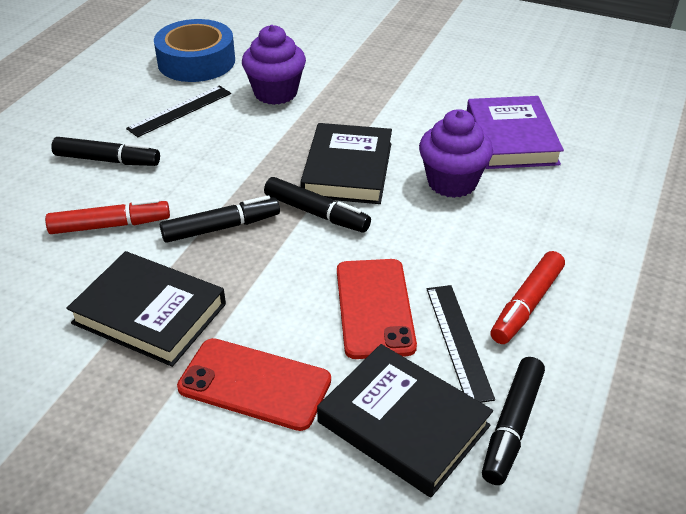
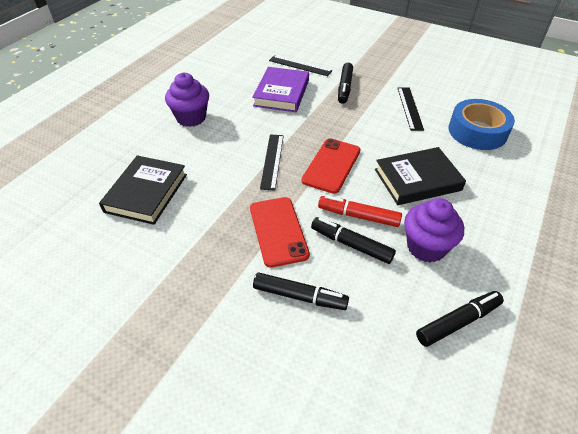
black book: 3 -> 2
black ruler: 2 -> 3
red marker: 2 -> 1

